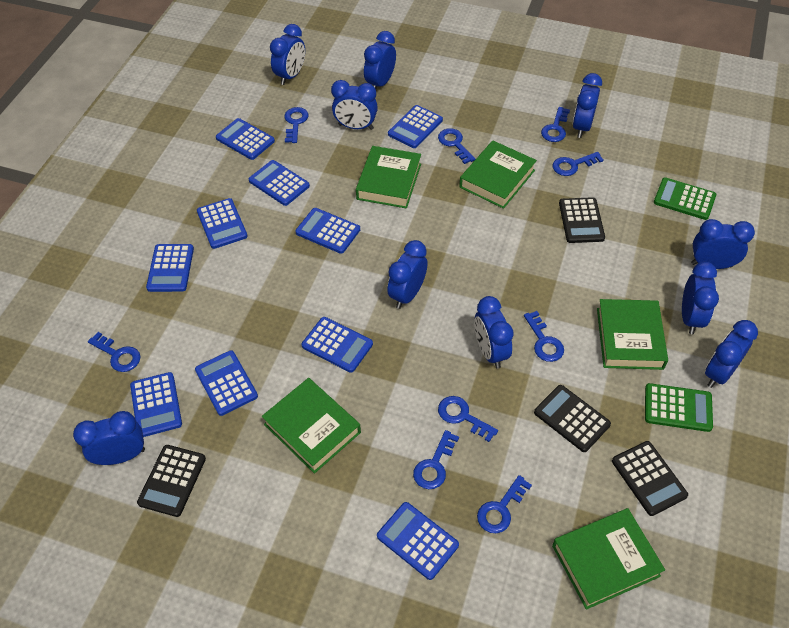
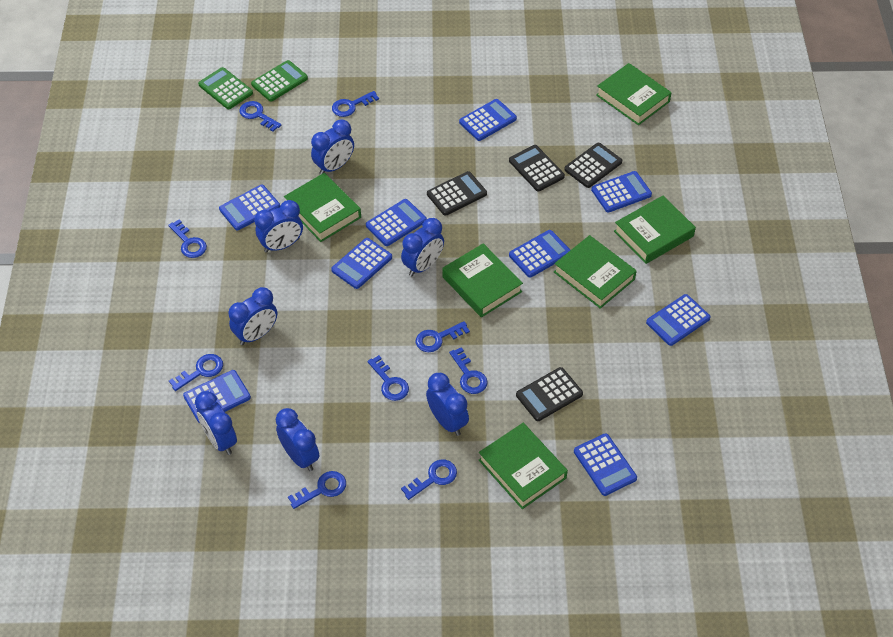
blue calculator: 10 -> 9
blue clock: 10 -> 7
green book: 5 -> 6

